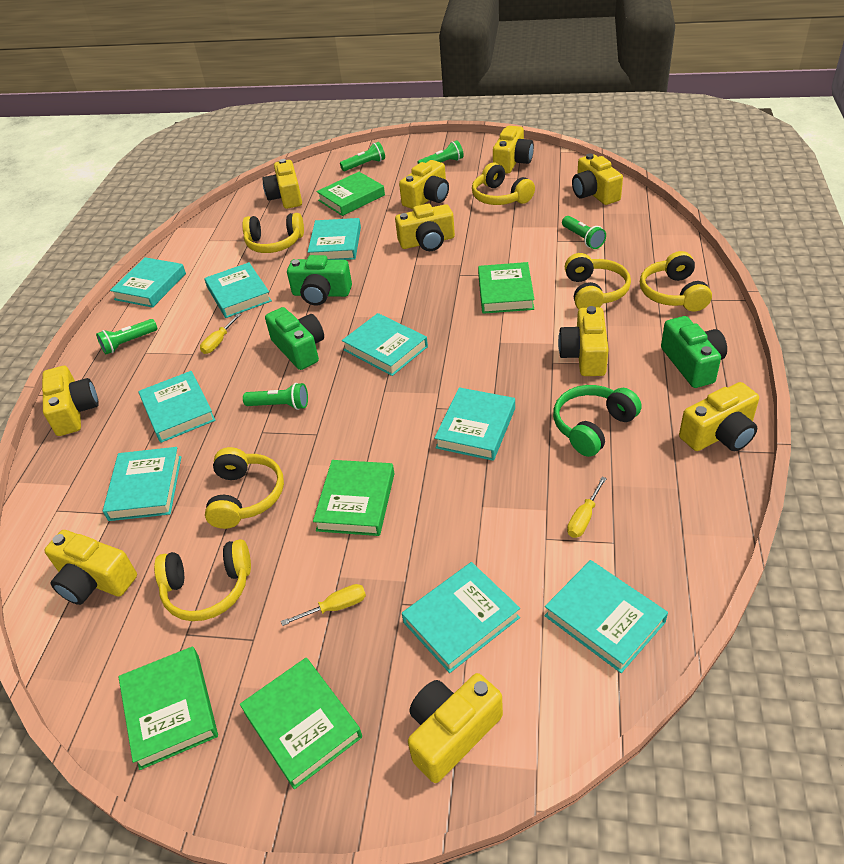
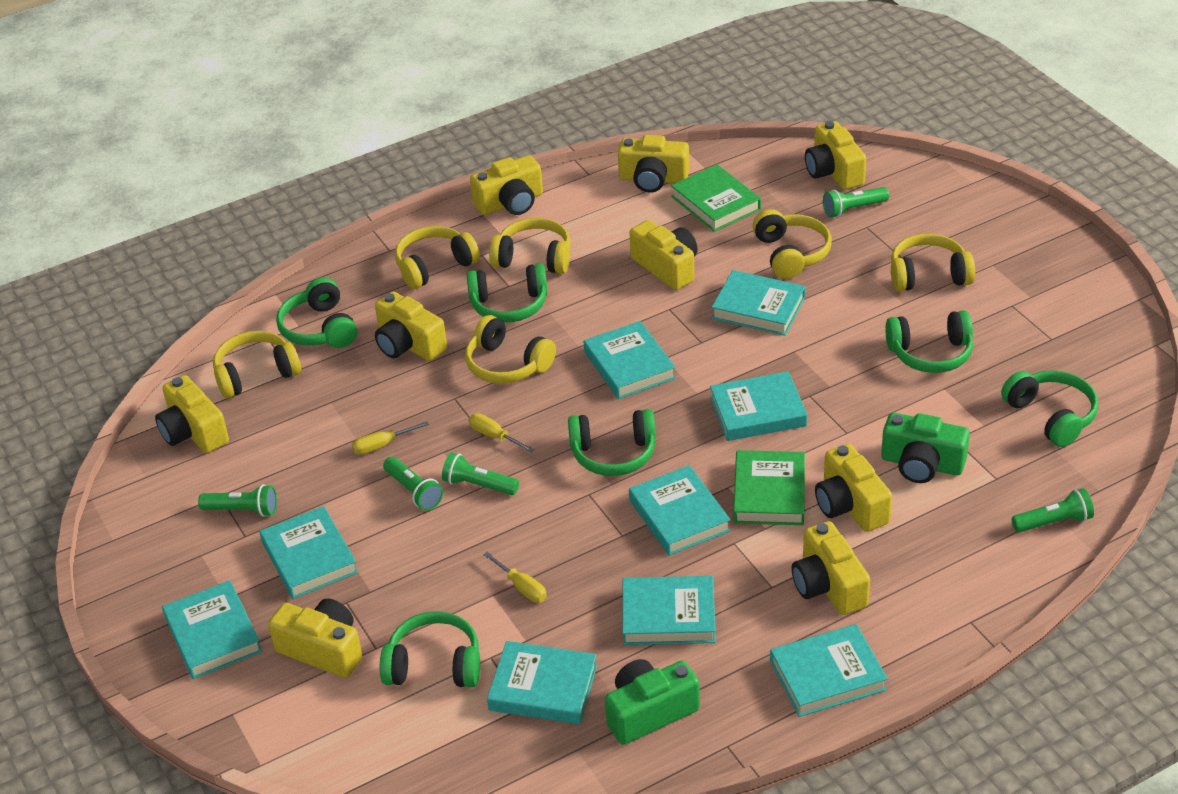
green book: 5 -> 2
green camera: 3 -> 2
green headphones: 1 -> 6
yellow camera: 10 -> 9

